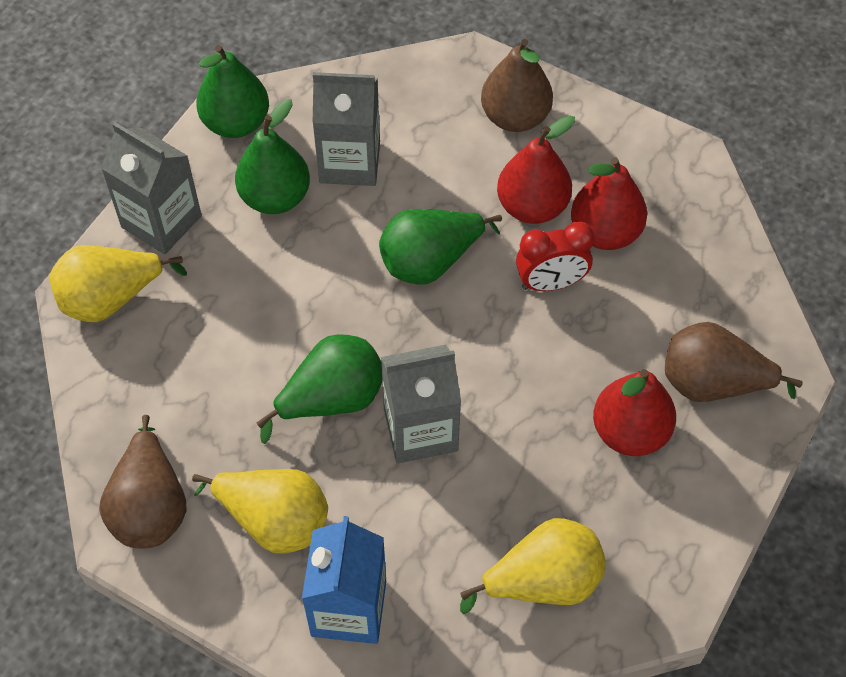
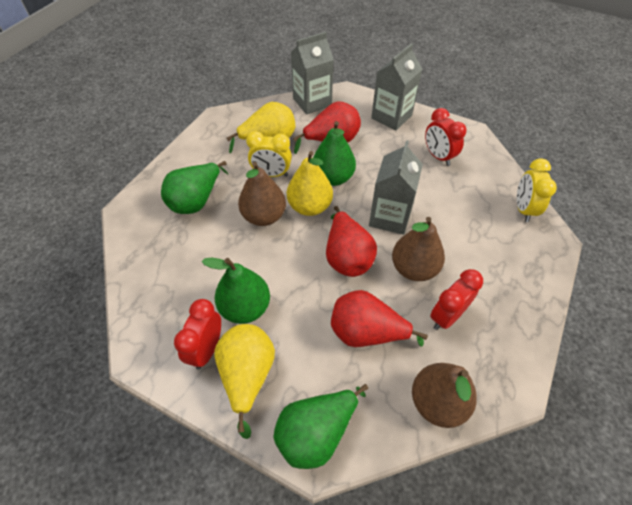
blue carton: 1 -> 0
red clock: 1 -> 3
yellow clock: 0 -> 2

